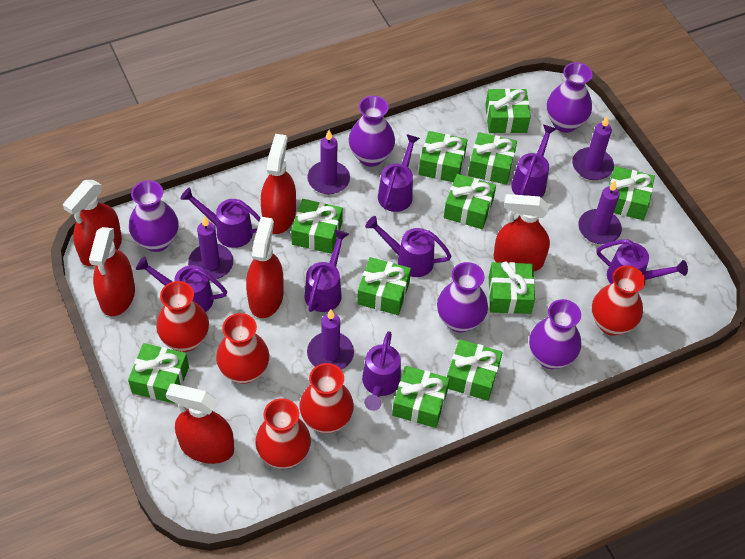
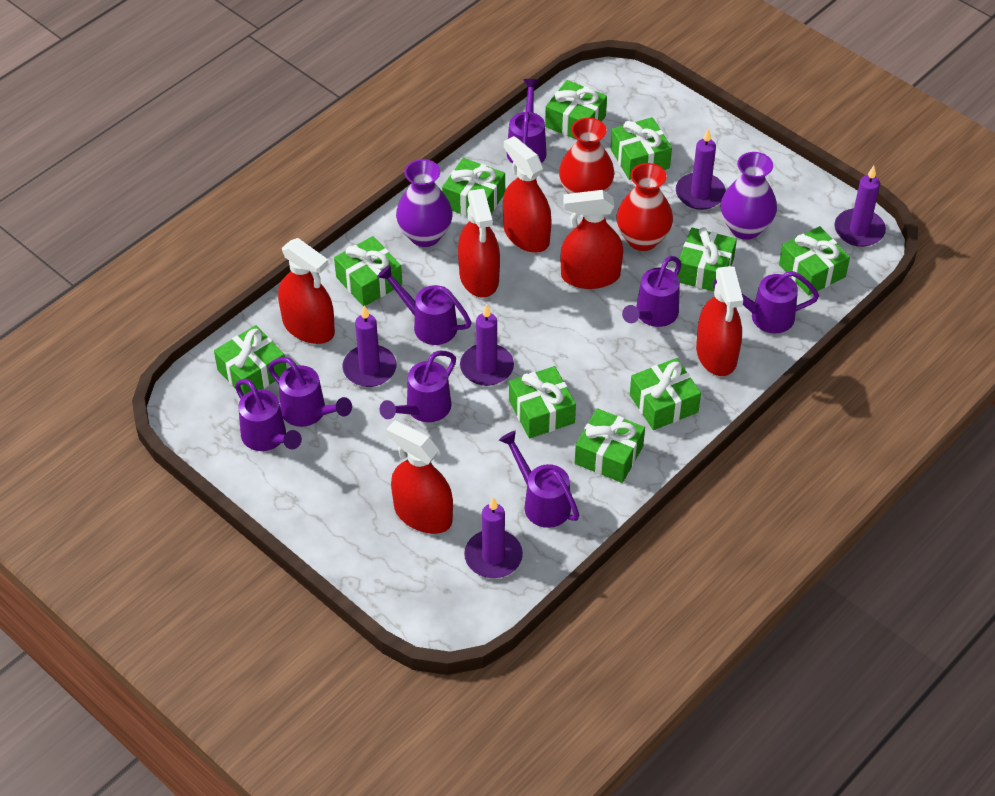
green gift: 11 -> 10
purple vase: 5 -> 2
red vase: 5 -> 2

